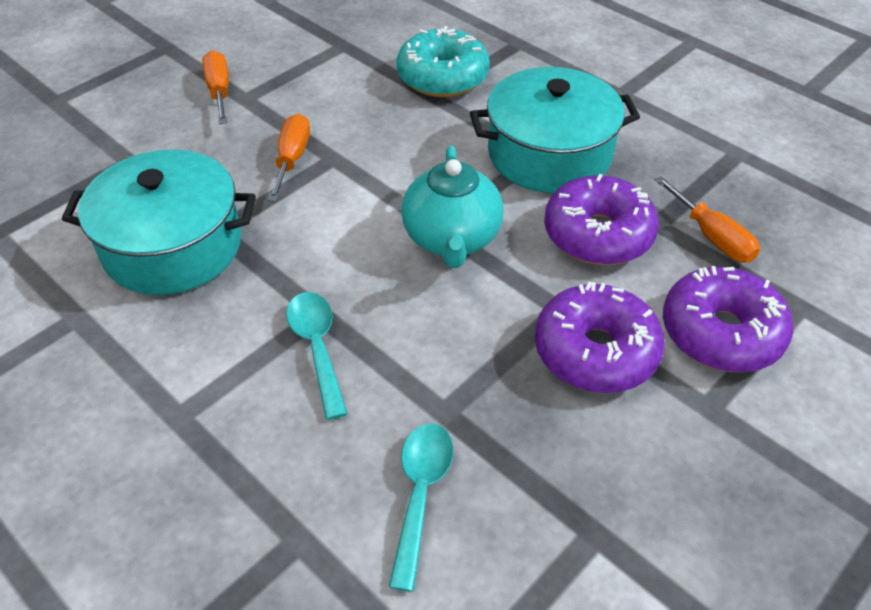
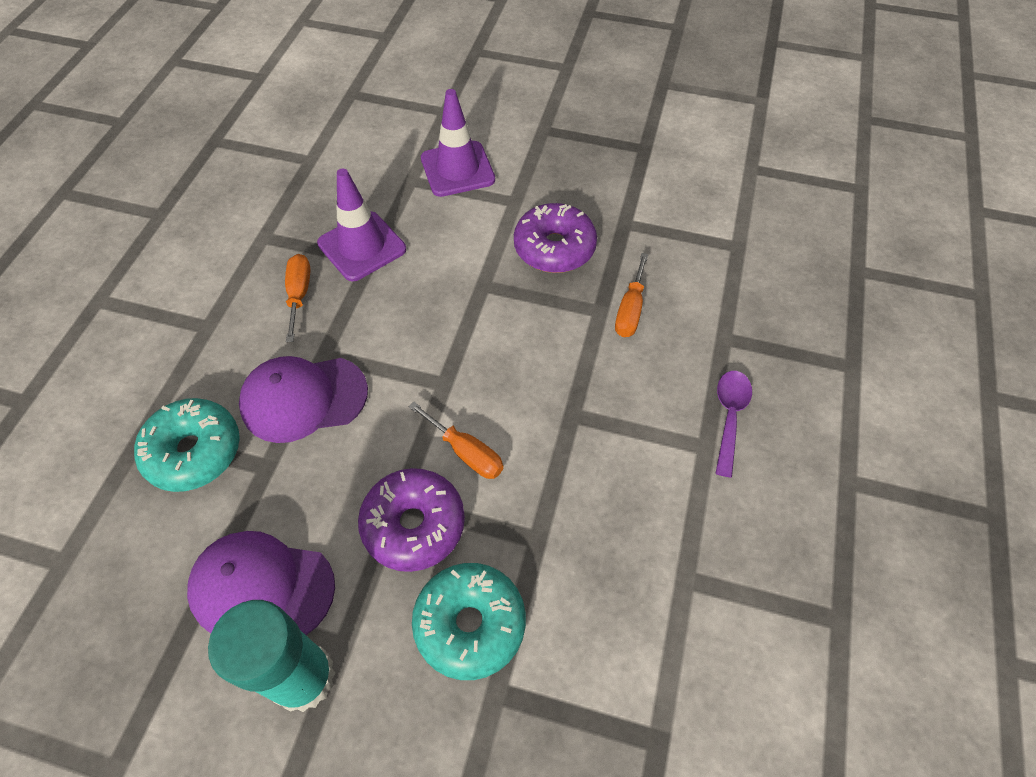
purple cap: 0 -> 2
purple donut: 3 -> 2
purple spoon: 0 -> 1
purple traffic cone: 0 -> 2
turquoise donut: 1 -> 2
turquoise glue stick: 0 -> 1
turquoise pot: 2 -> 0
turquoise spoon: 2 -> 0
turquoise teapot: 1 -> 0

